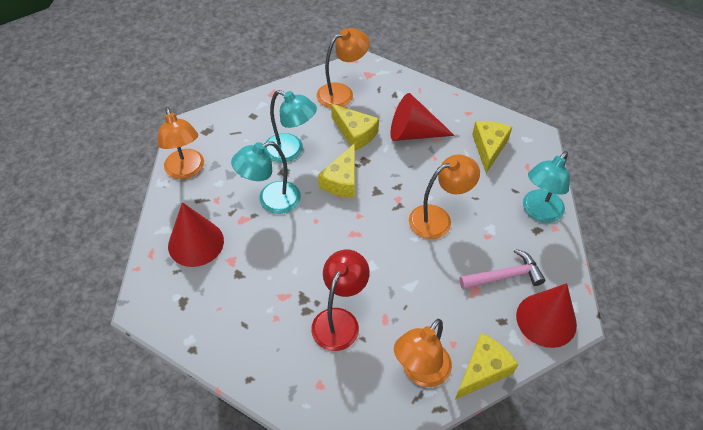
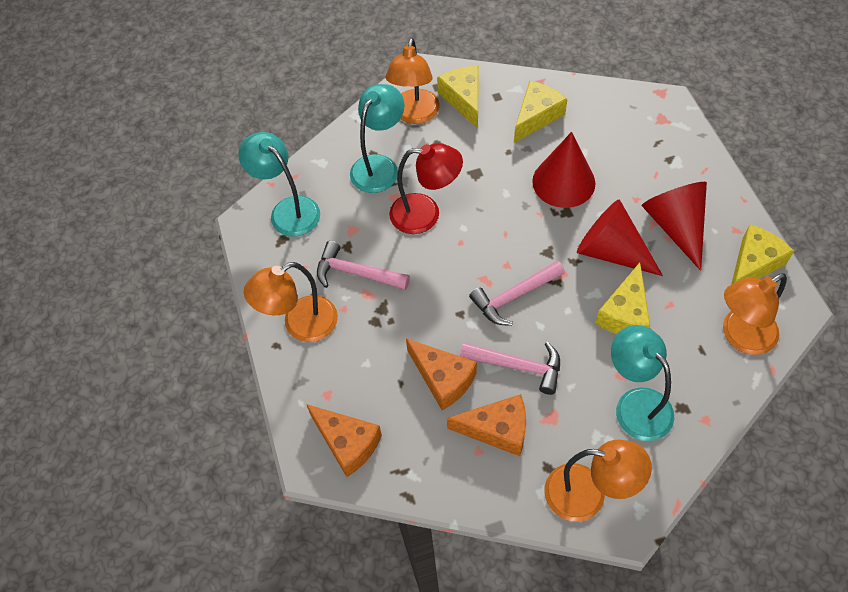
orange cheese: 0 -> 3
pink hammer: 1 -> 3

